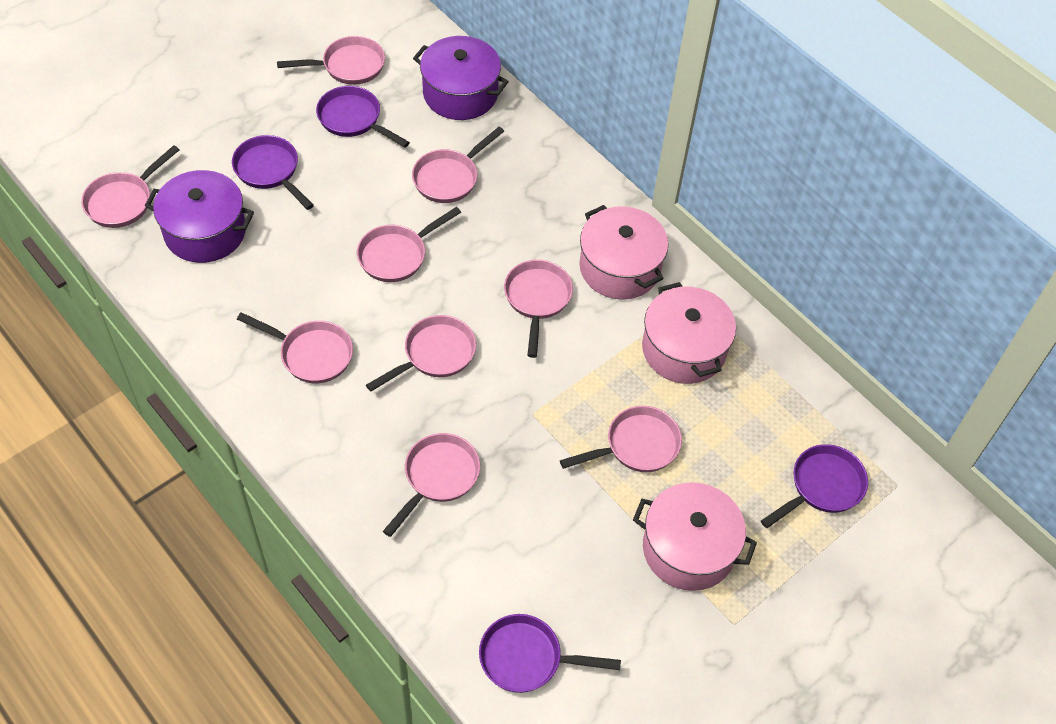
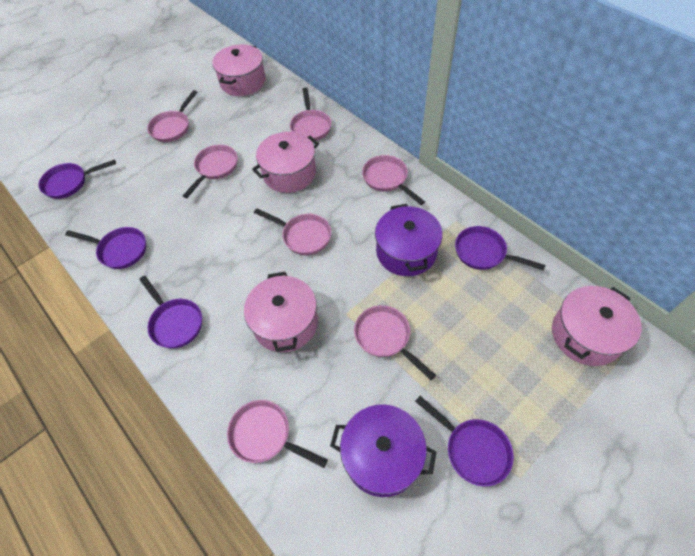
pink pan: 9 -> 7
pink pot: 3 -> 4
purple pan: 4 -> 5

